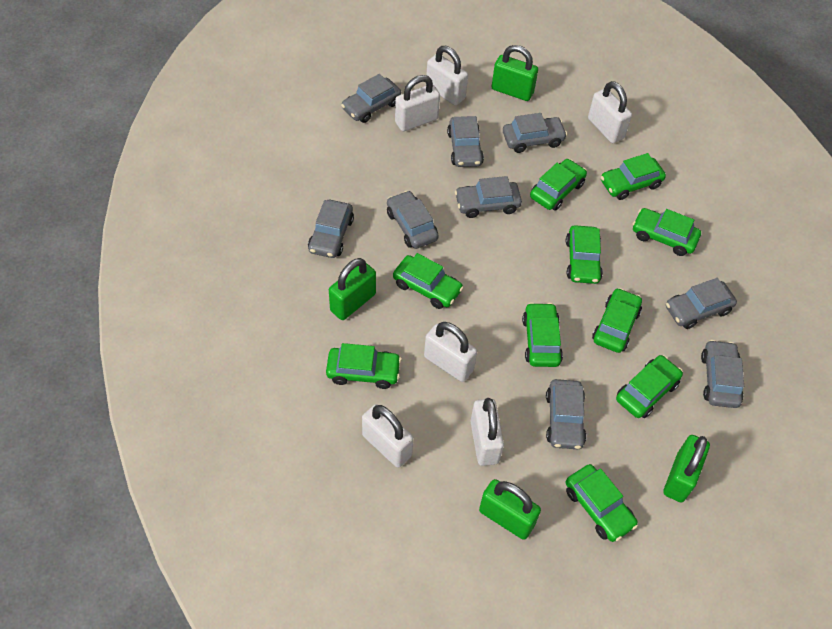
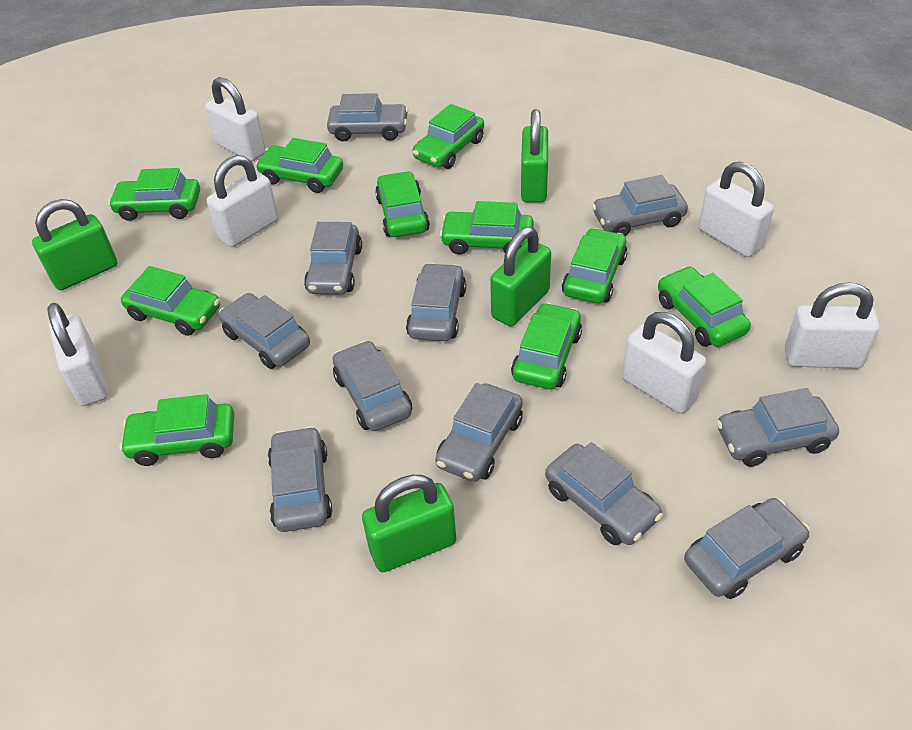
grey car: 9 -> 11

